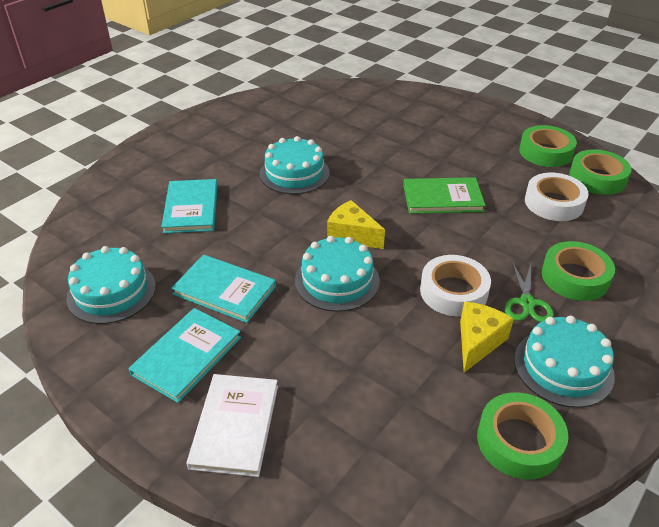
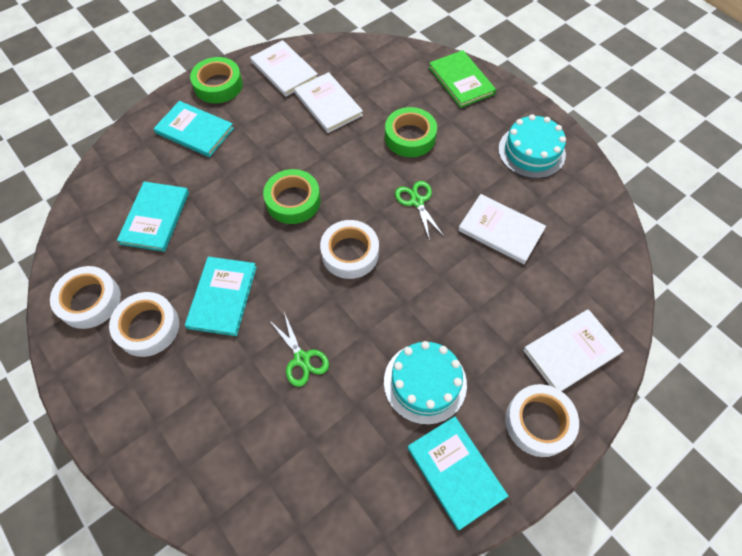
green scissors: 1 -> 2
green tape: 4 -> 3
turquoise book: 3 -> 4
turquoise cake: 4 -> 2
white book: 1 -> 4
white tape: 2 -> 4
yellow cheese: 2 -> 0

